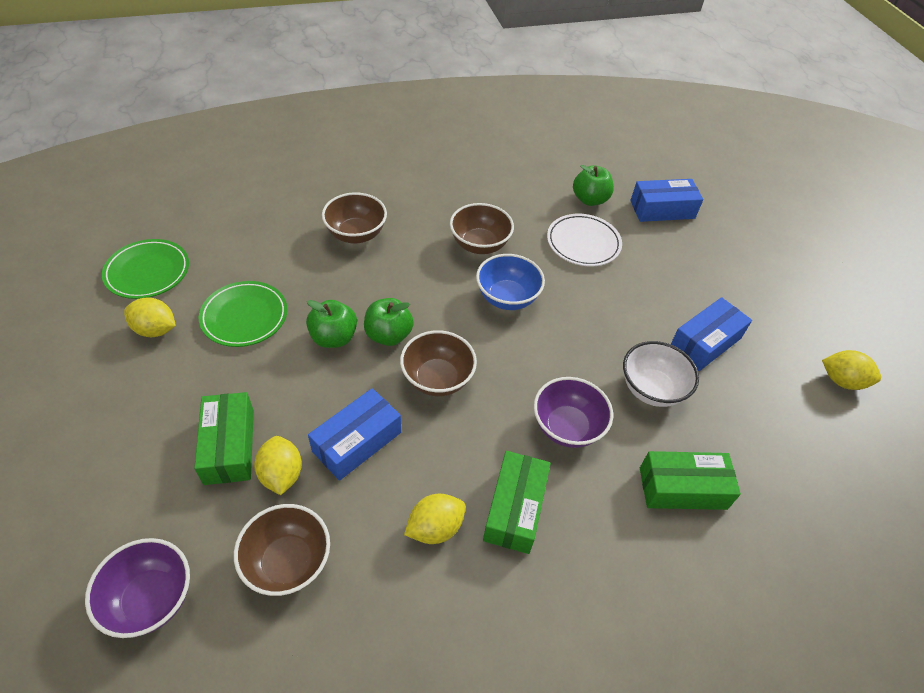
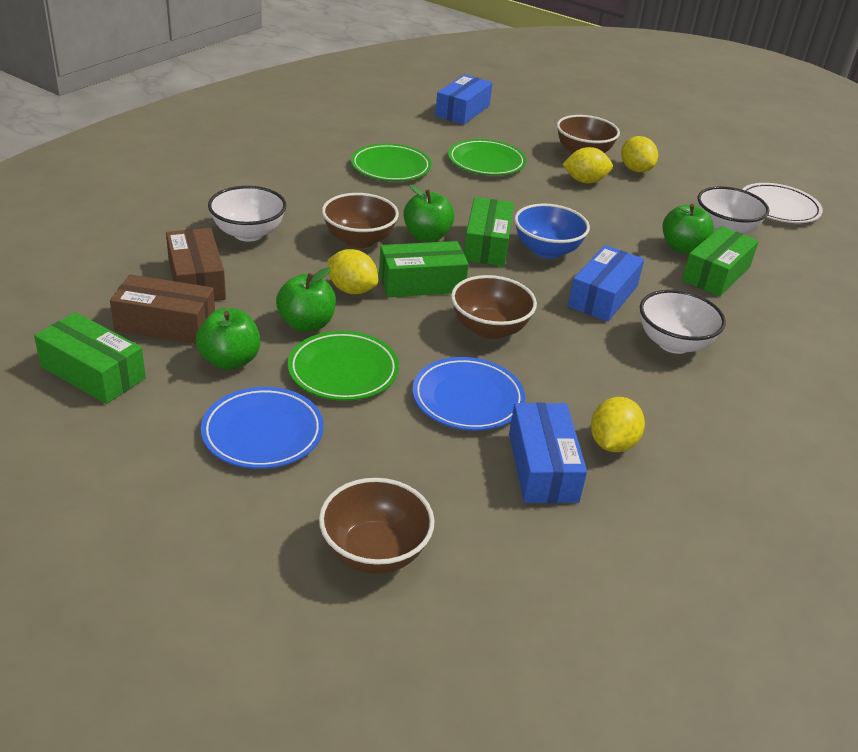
blue plate: 0 -> 2
brown box: 0 -> 2
green apple: 3 -> 4
green box: 3 -> 4
green plate: 2 -> 3
purple bowl: 2 -> 0
white bowl: 1 -> 3

